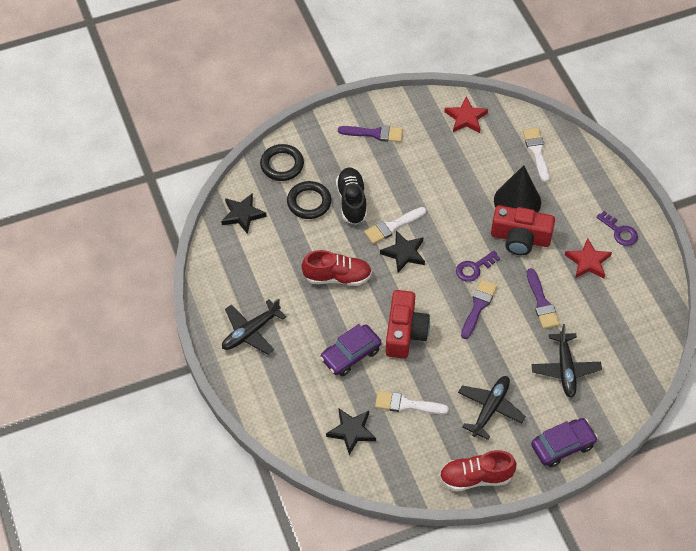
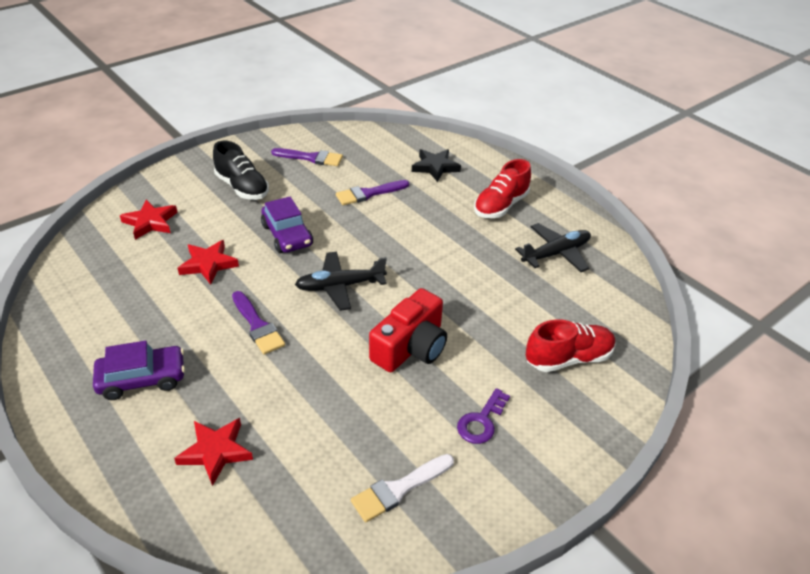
black cone: 1 -> 0
black plane: 3 -> 2
black ring: 2 -> 0
black star: 3 -> 1
purple key: 2 -> 1
red camera: 2 -> 1
red star: 2 -> 3
white brush: 3 -> 1

